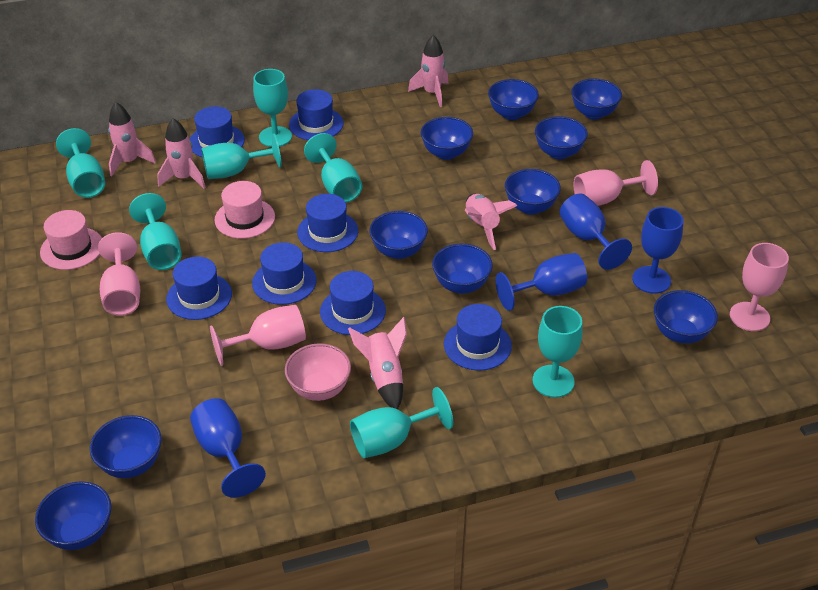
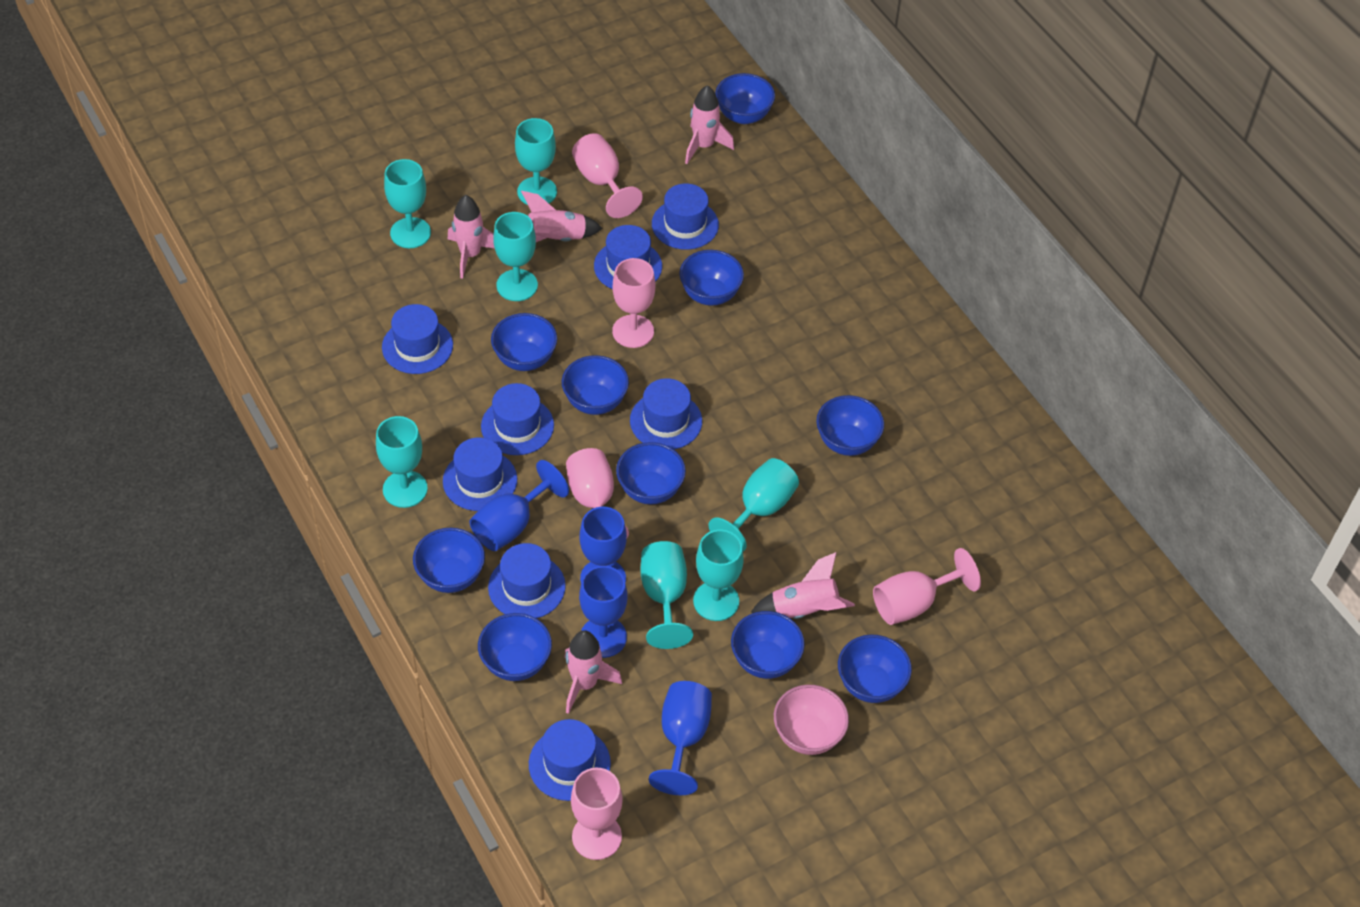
blue hat: 7 -> 8
pink goblet: 4 -> 5
pink hat: 2 -> 0

